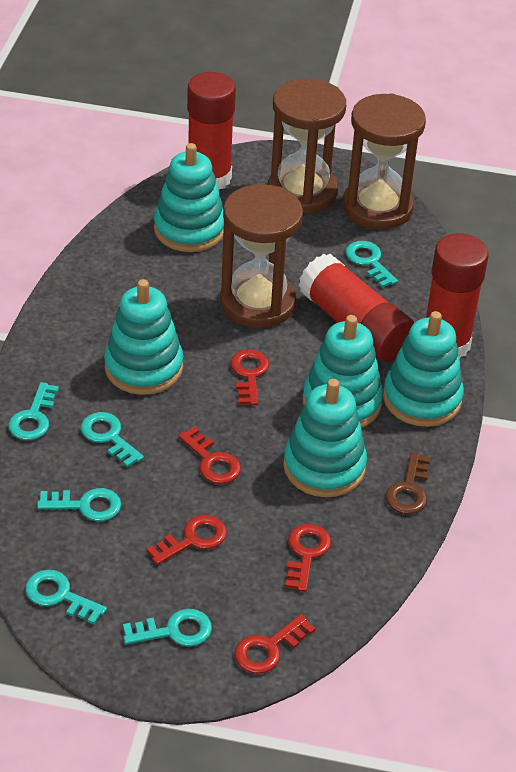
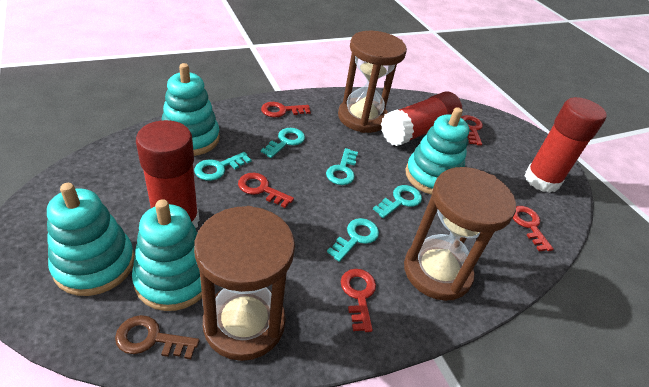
turquoise key: 6 -> 5
turquoise stacking toy: 5 -> 4

